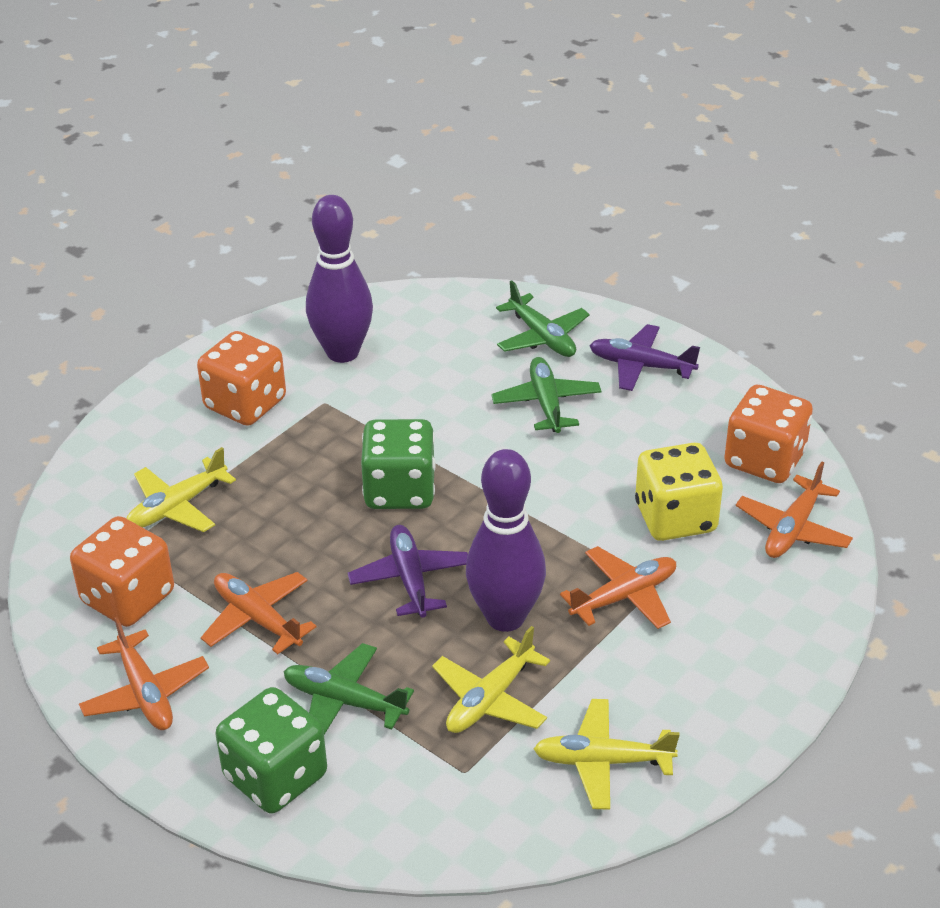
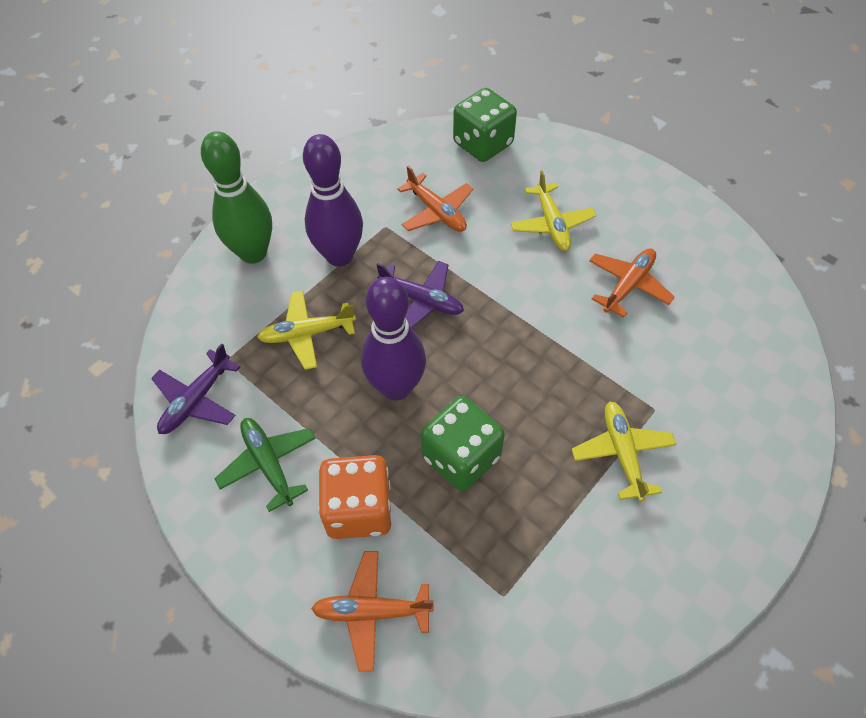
green bowling pin: 0 -> 1
green plane: 3 -> 1
orange dice: 3 -> 1
orange plane: 4 -> 3
yellow dice: 1 -> 0

